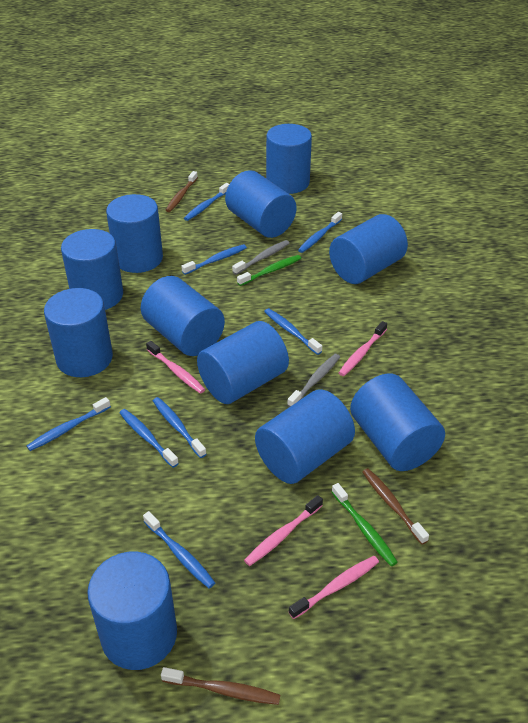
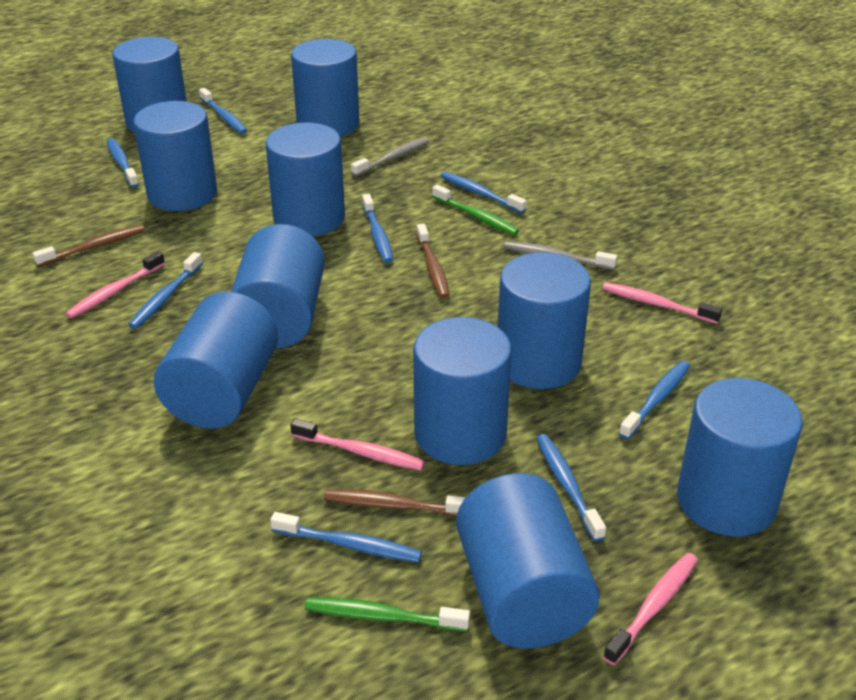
blue cylinder: 11 -> 10

